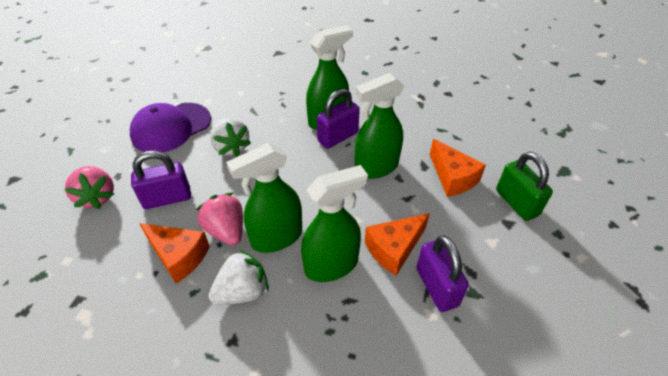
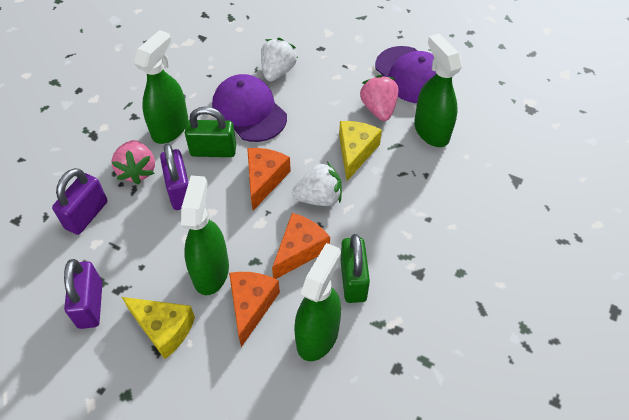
green padlock: 1 -> 2
purple cap: 1 -> 2
yellow cheese: 0 -> 2

